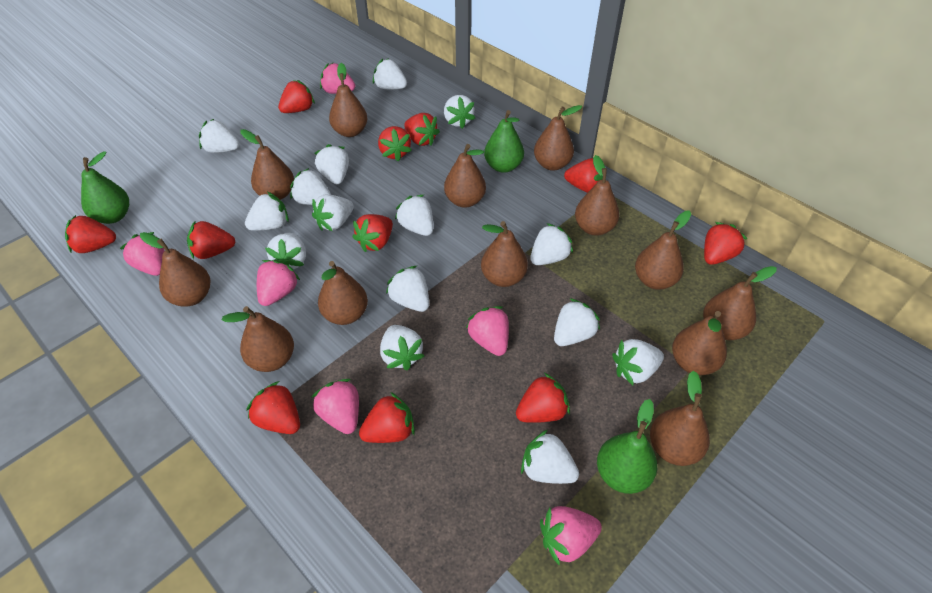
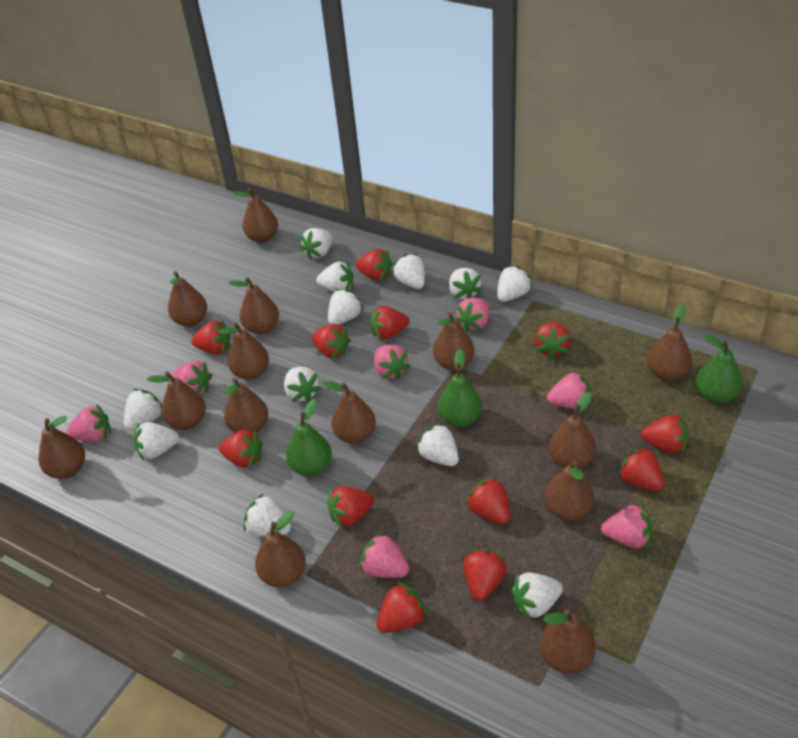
brown pear: 13 -> 14
pink strawberry: 6 -> 7
red strawberry: 11 -> 12
white strawberry: 15 -> 12

